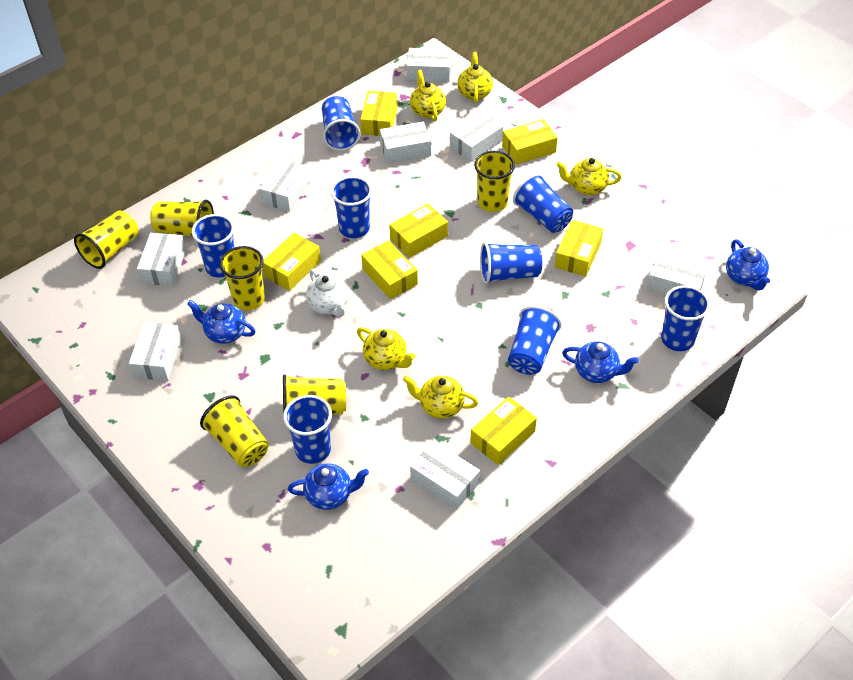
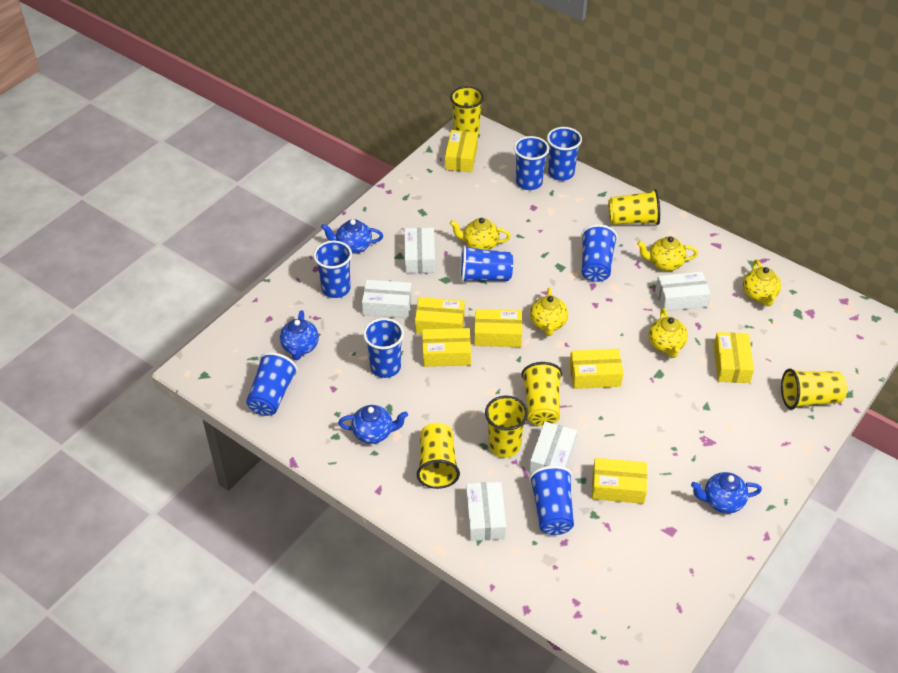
white box: 8 -> 5
white teapot: 1 -> 0

